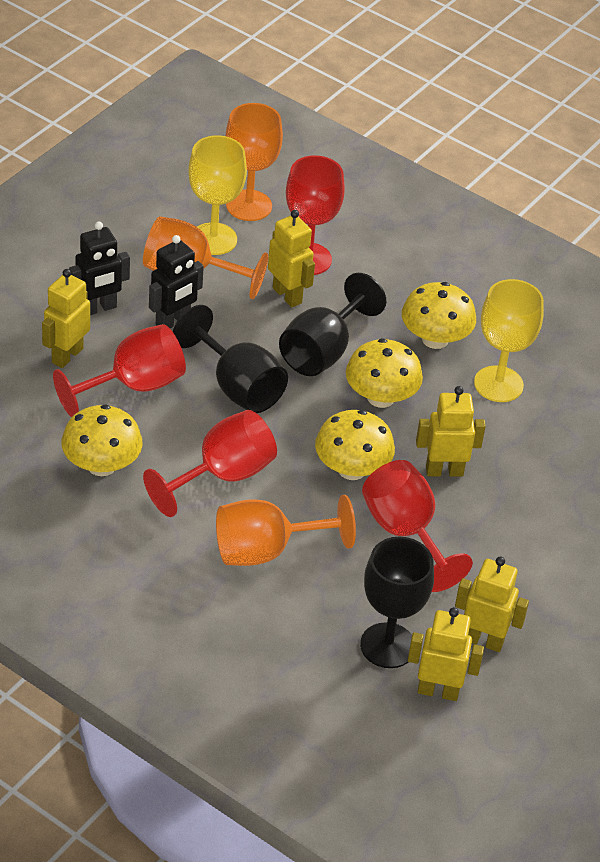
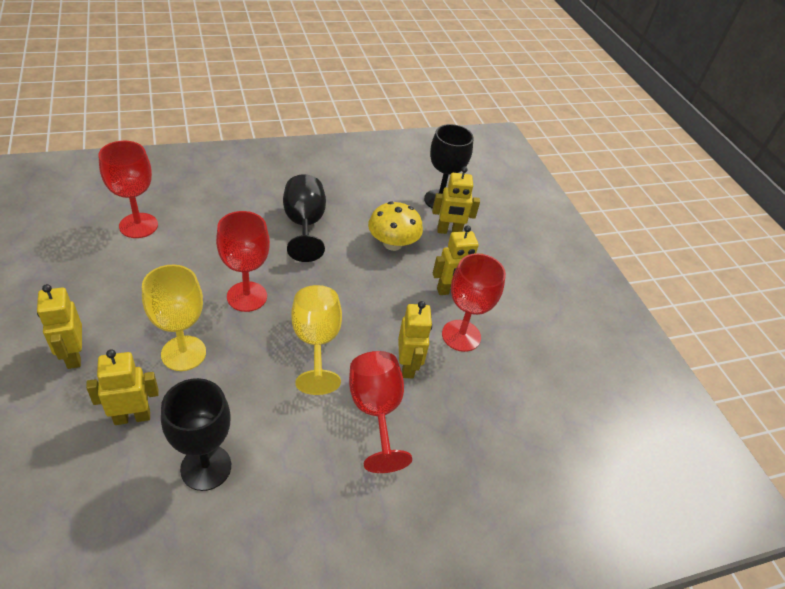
black robot: 2 -> 0
orange goblet: 3 -> 0
yellow mushroom: 4 -> 1

